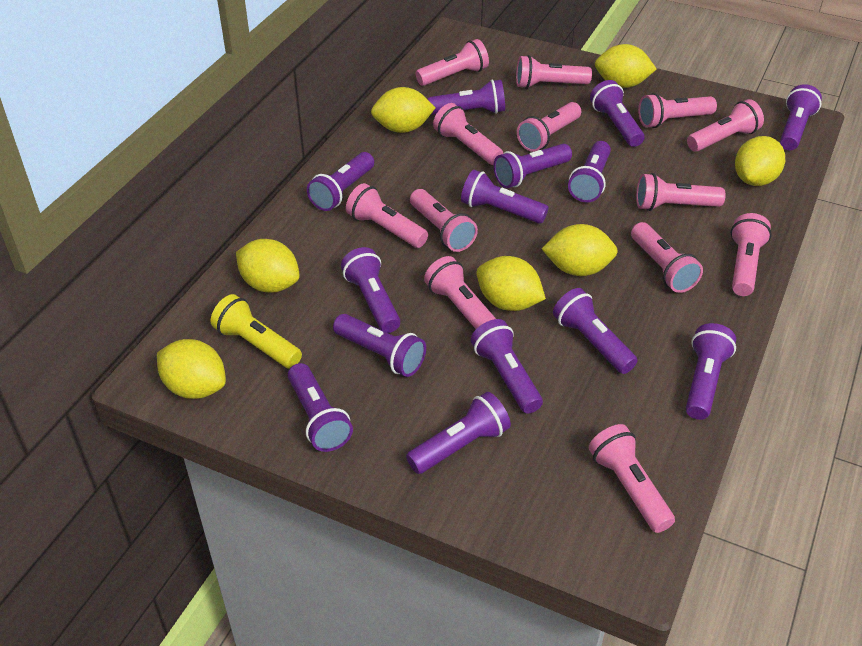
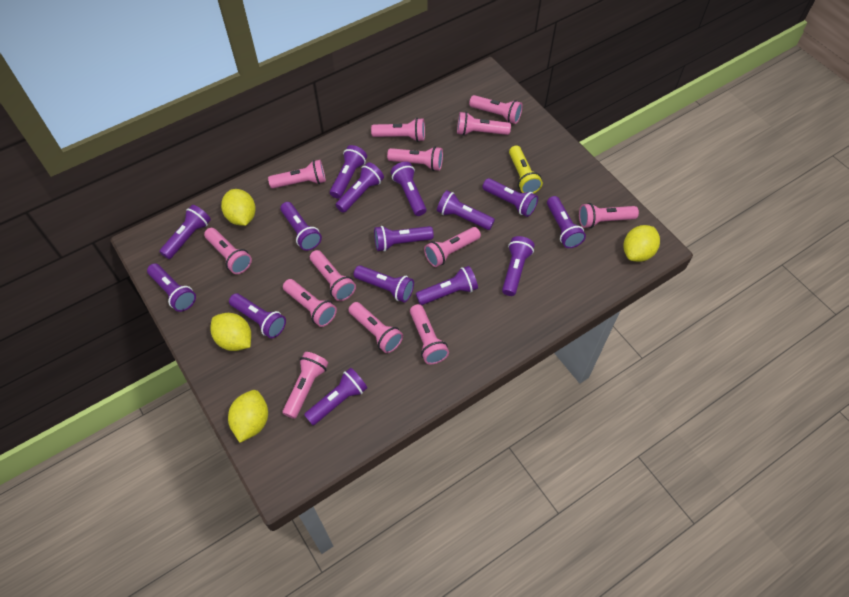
purple flashlight: 14 -> 15
yellow lemon: 7 -> 4

